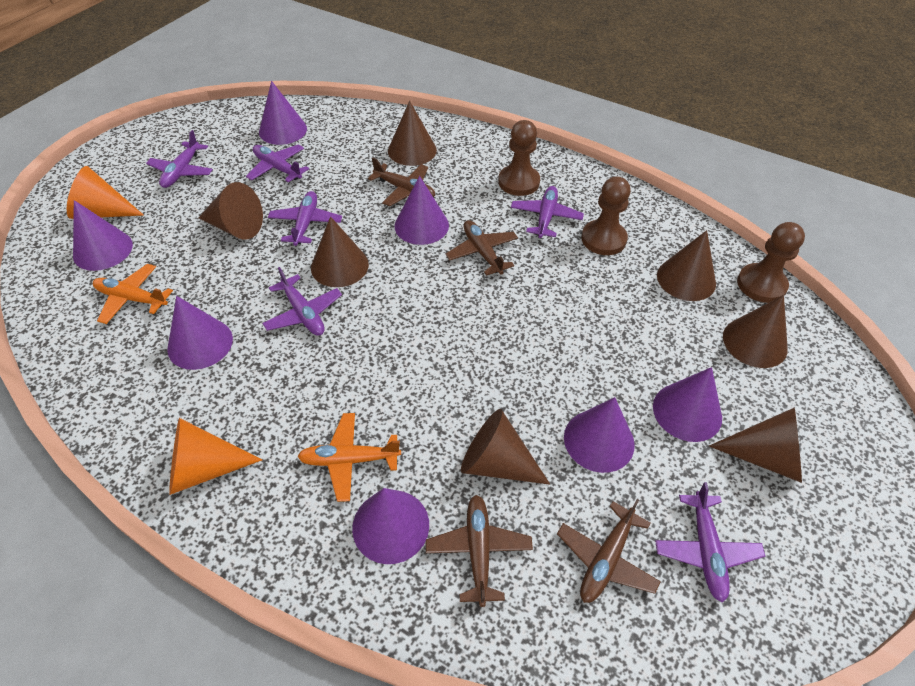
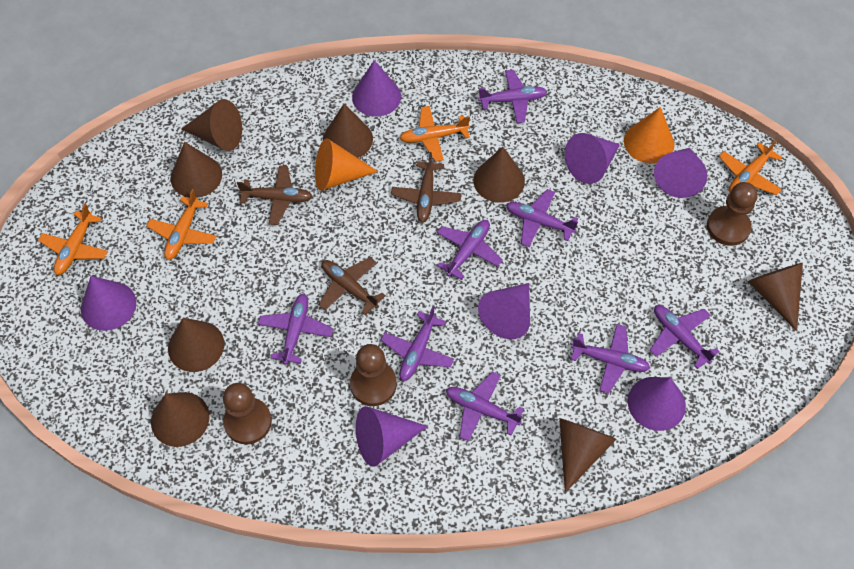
brown cone: 7 -> 8
brown plane: 4 -> 3
orange plane: 2 -> 4
purple plane: 6 -> 8

